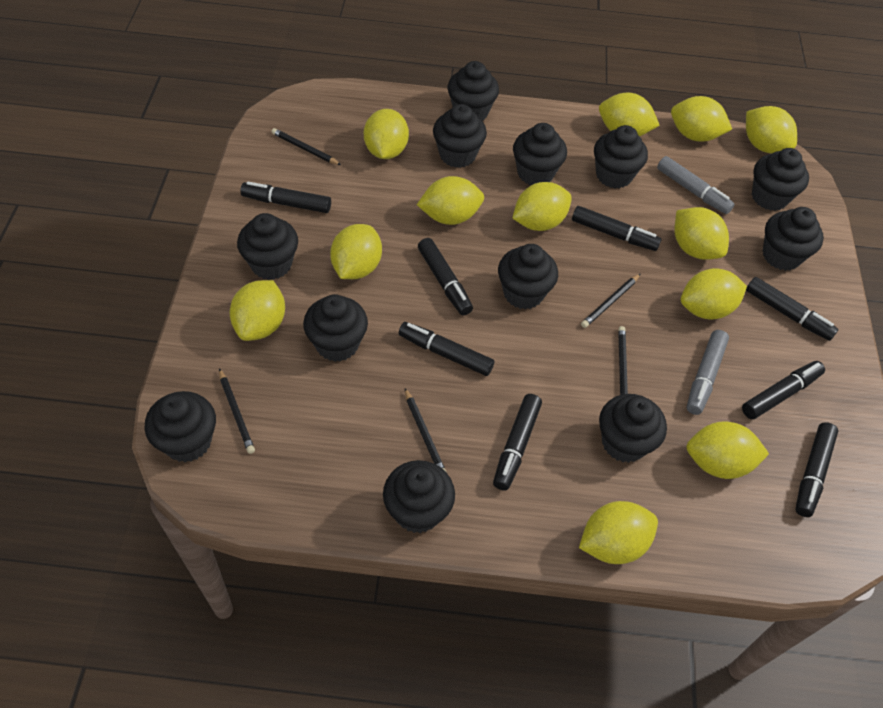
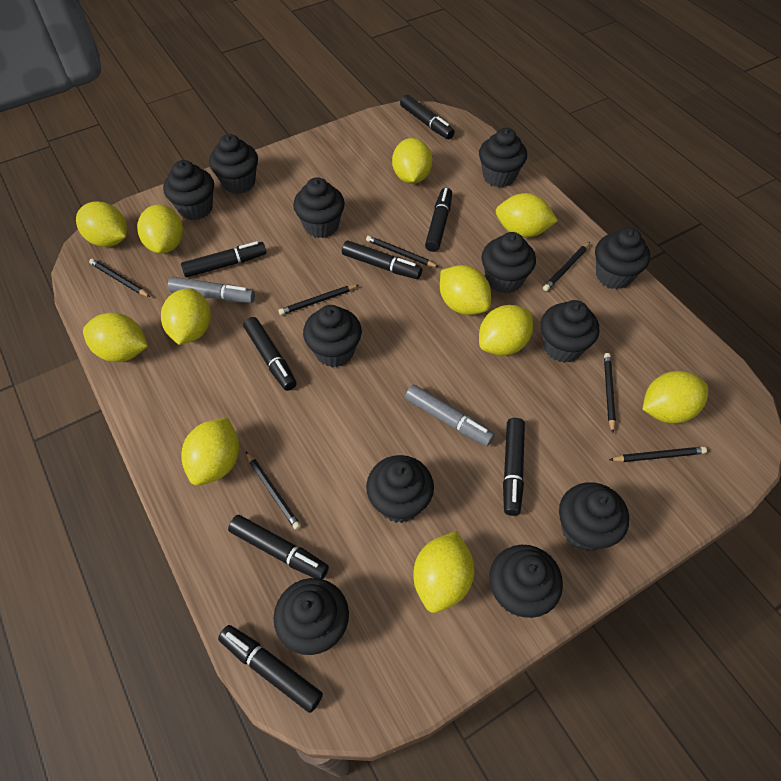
black pencil: 5 -> 7
yellow lemon: 12 -> 11

